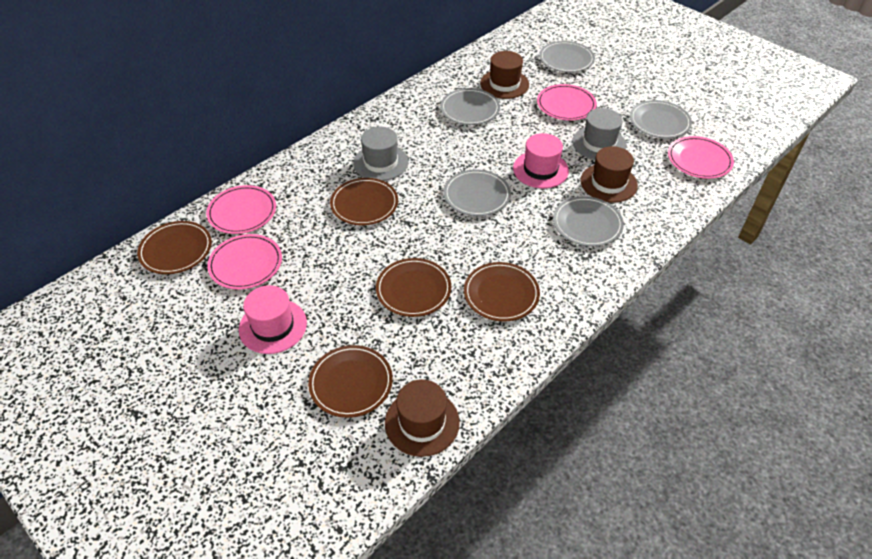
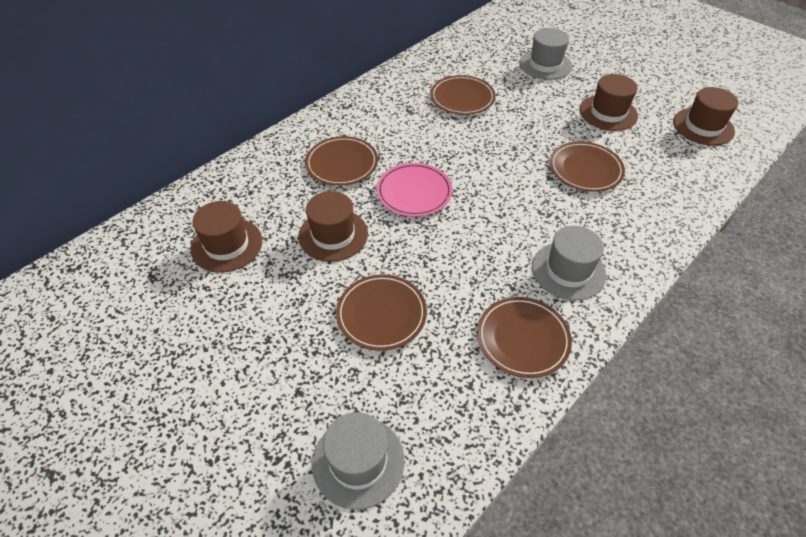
brown hat: 3 -> 4
grey hat: 2 -> 3
grey plate: 5 -> 0
pink hat: 2 -> 0
pink plate: 4 -> 1

